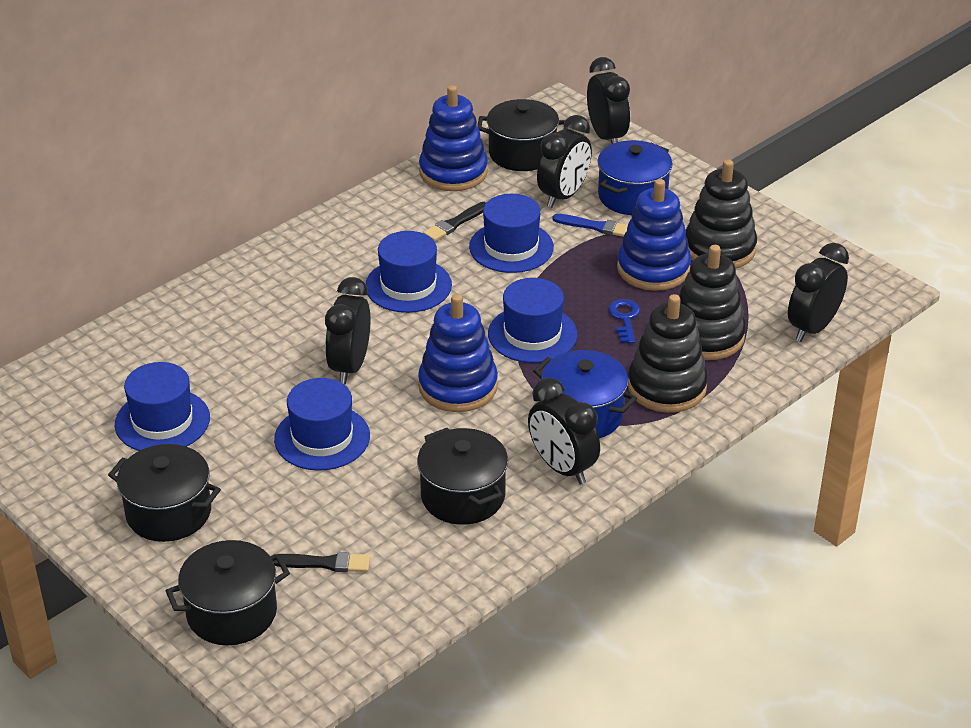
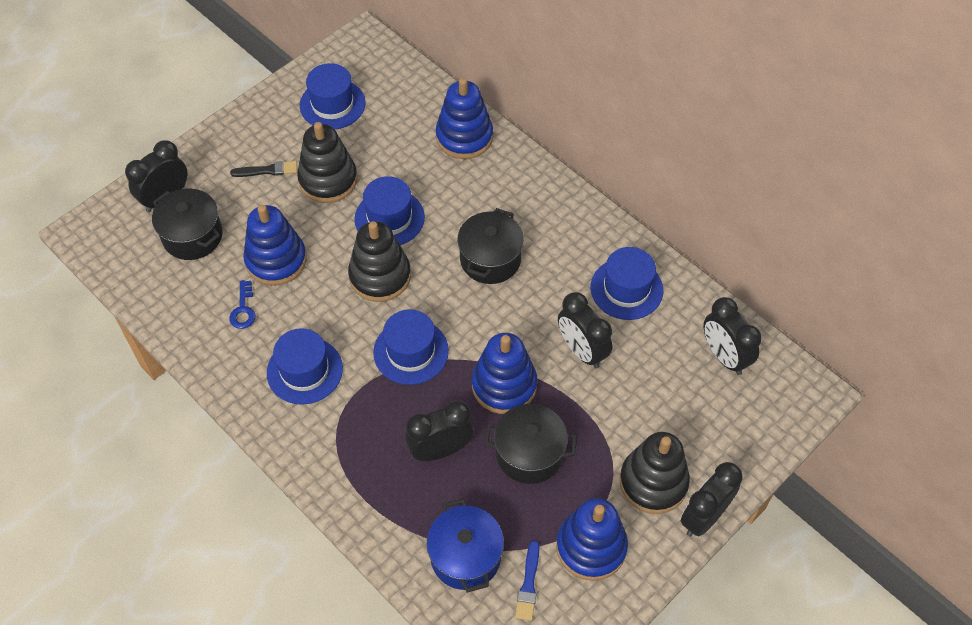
black brush: 2 -> 1
black pot: 4 -> 3
blue pot: 2 -> 1
blue stacking toy: 3 -> 4

